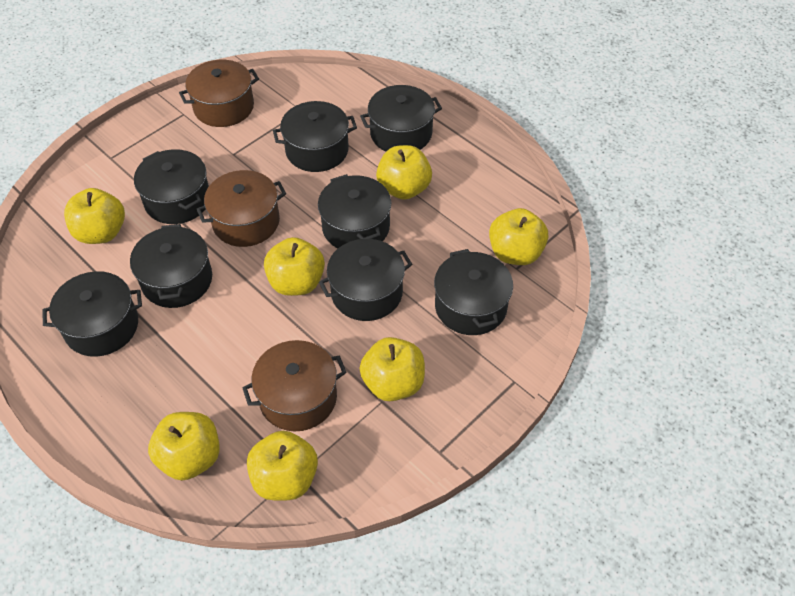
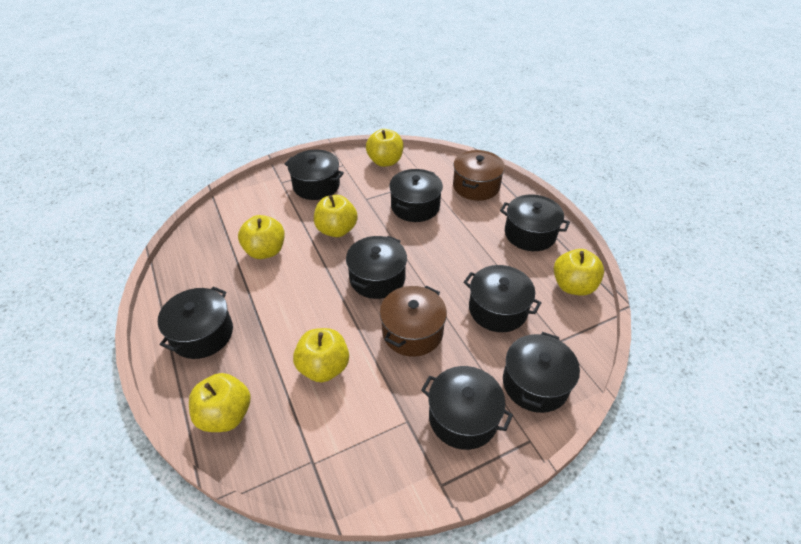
brown pot: 3 -> 2
yellow apple: 7 -> 6

